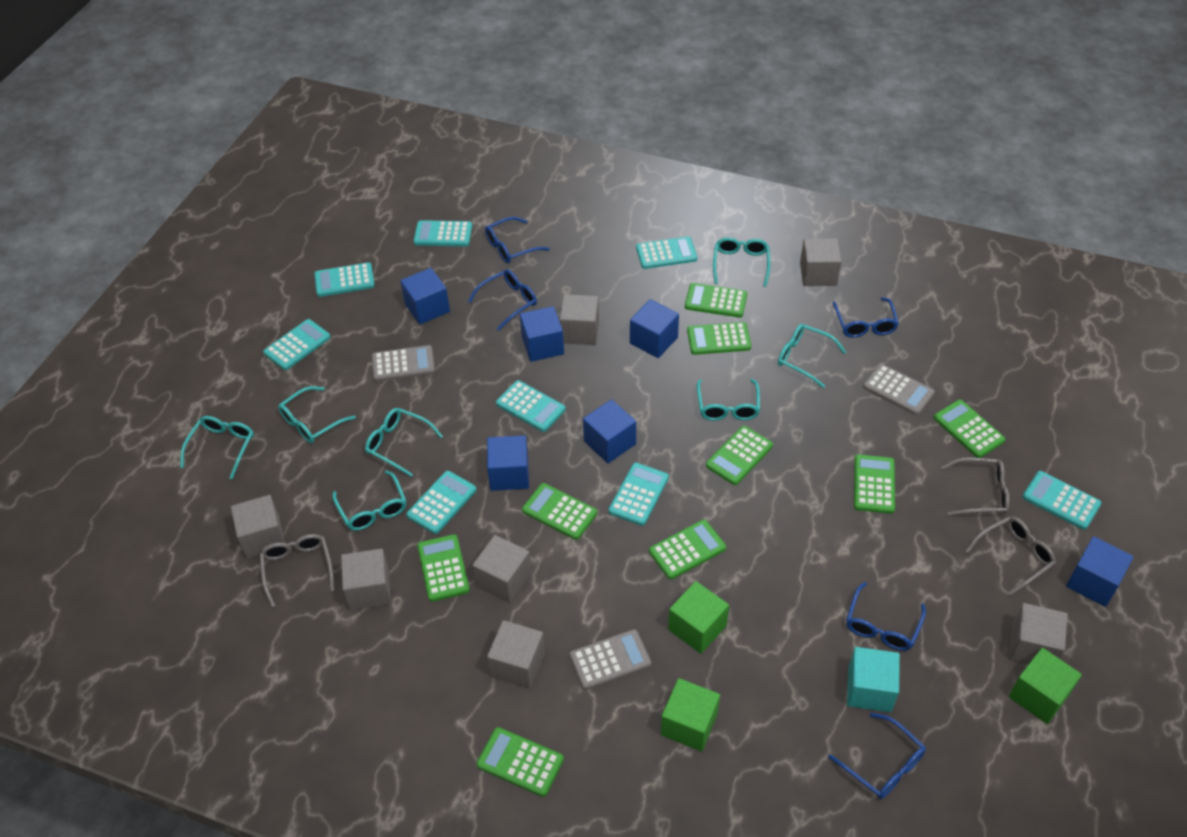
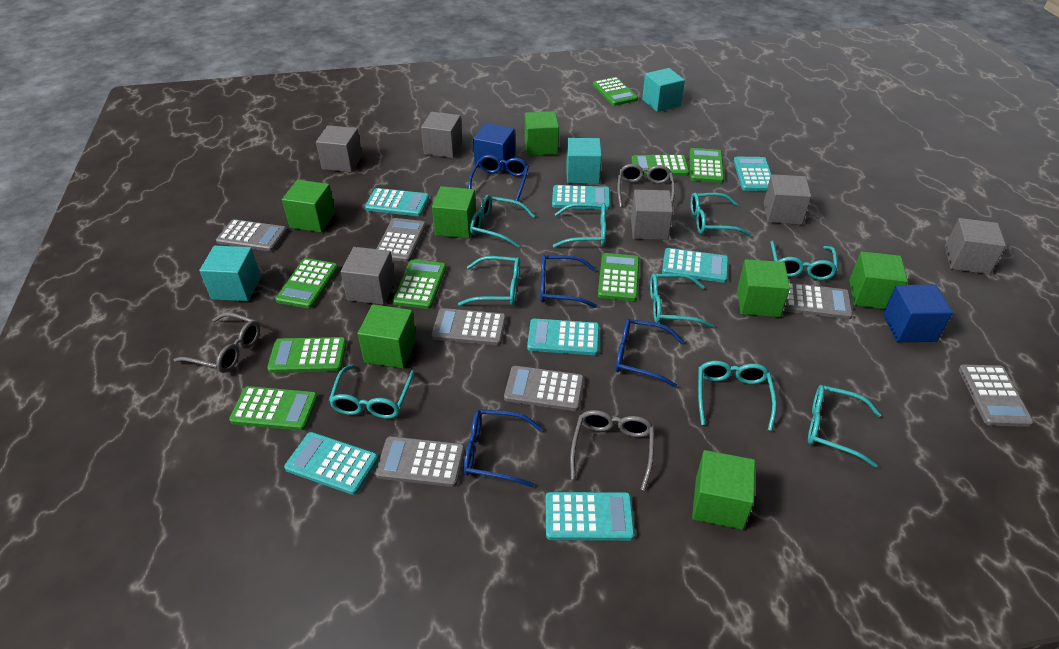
blue cube: 6 -> 2
blue glasses: 5 -> 4
green calculator: 9 -> 8
green cube: 3 -> 7
grey calculator: 3 -> 7
grey cube: 7 -> 6
turquoise calculator: 8 -> 7
turquoise cube: 1 -> 3
turquoise glasses: 7 -> 9

